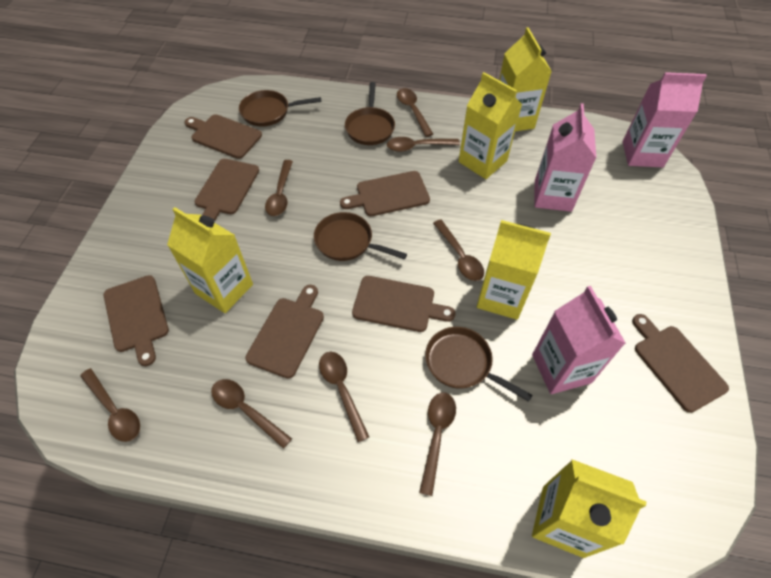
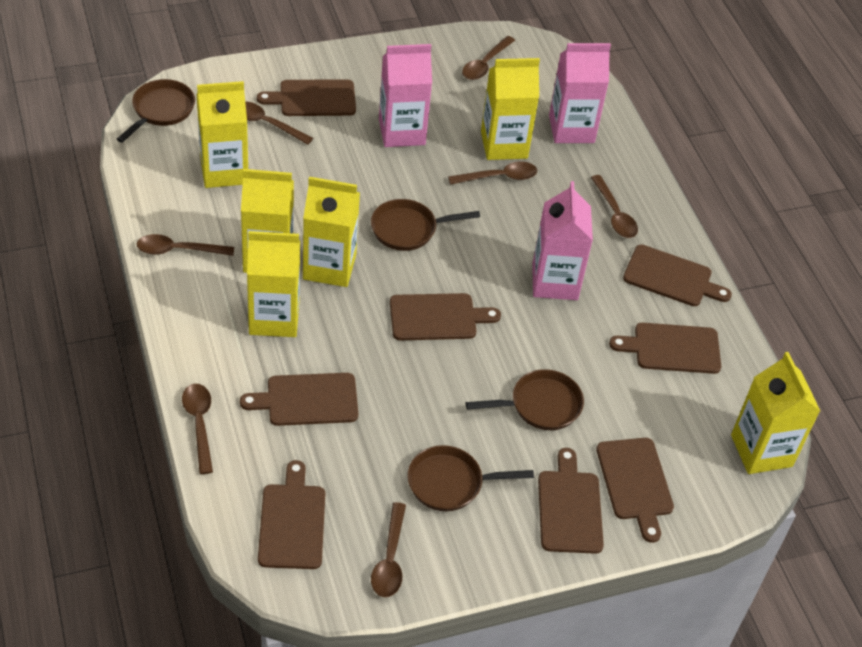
brown cutting board: 7 -> 8
brown spoon: 8 -> 7
yellow carton: 5 -> 6

